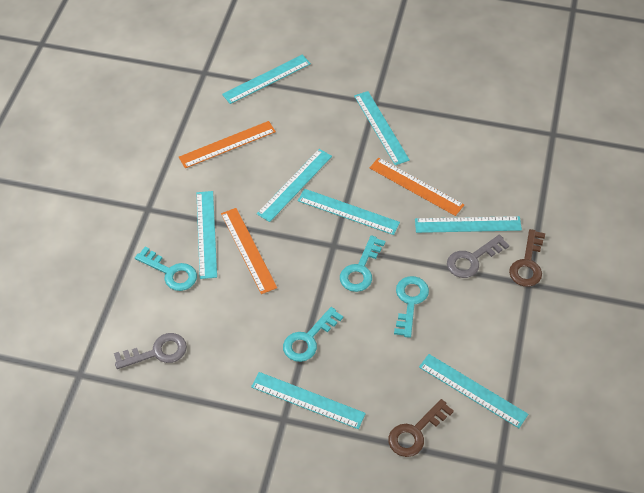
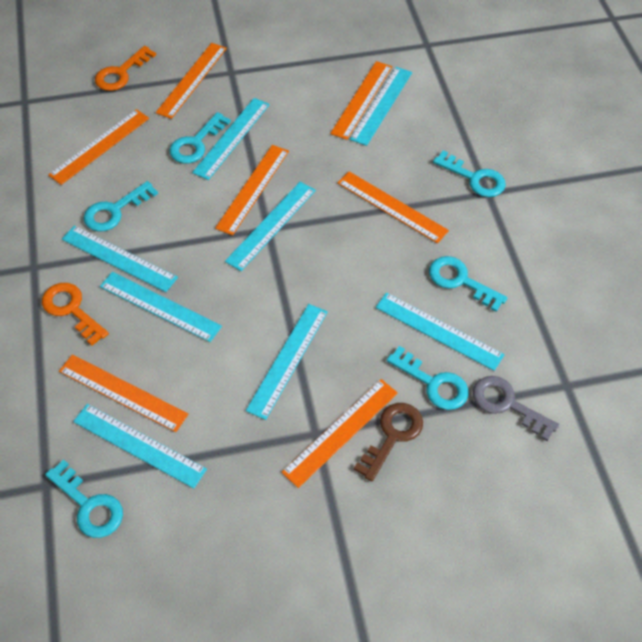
brown key: 2 -> 1
grey key: 2 -> 1
orange key: 0 -> 2
orange ruler: 3 -> 7
turquoise key: 4 -> 6

